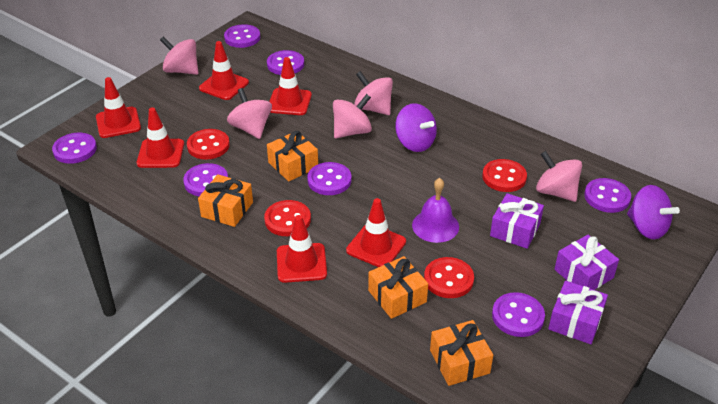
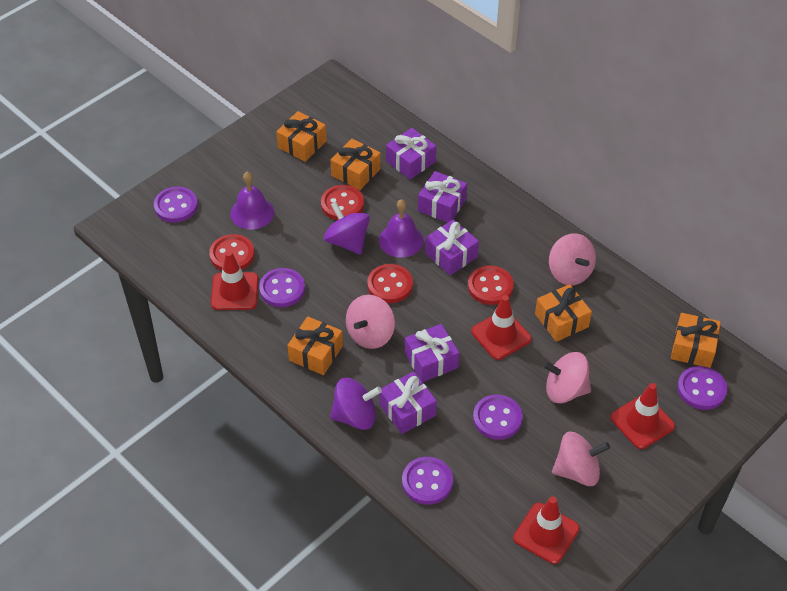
orange gift: 4 -> 5
pink spinning top: 5 -> 4
purple bell: 1 -> 2
purple button: 7 -> 5
purple gift: 3 -> 5
red traffic cone: 6 -> 4

